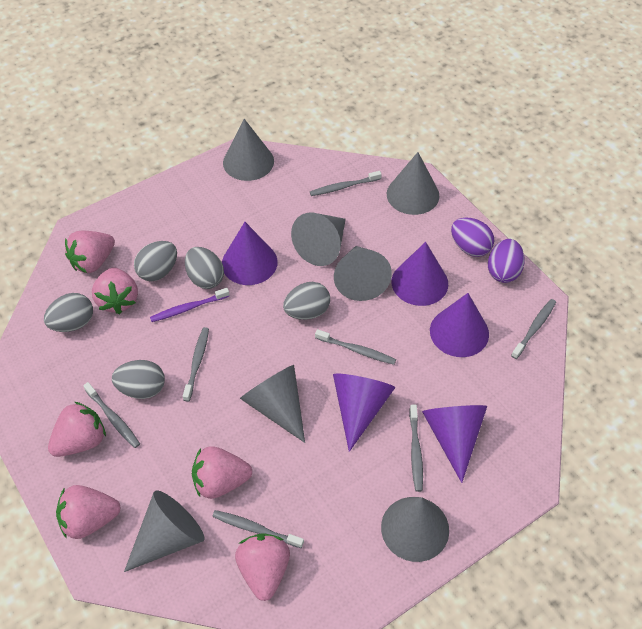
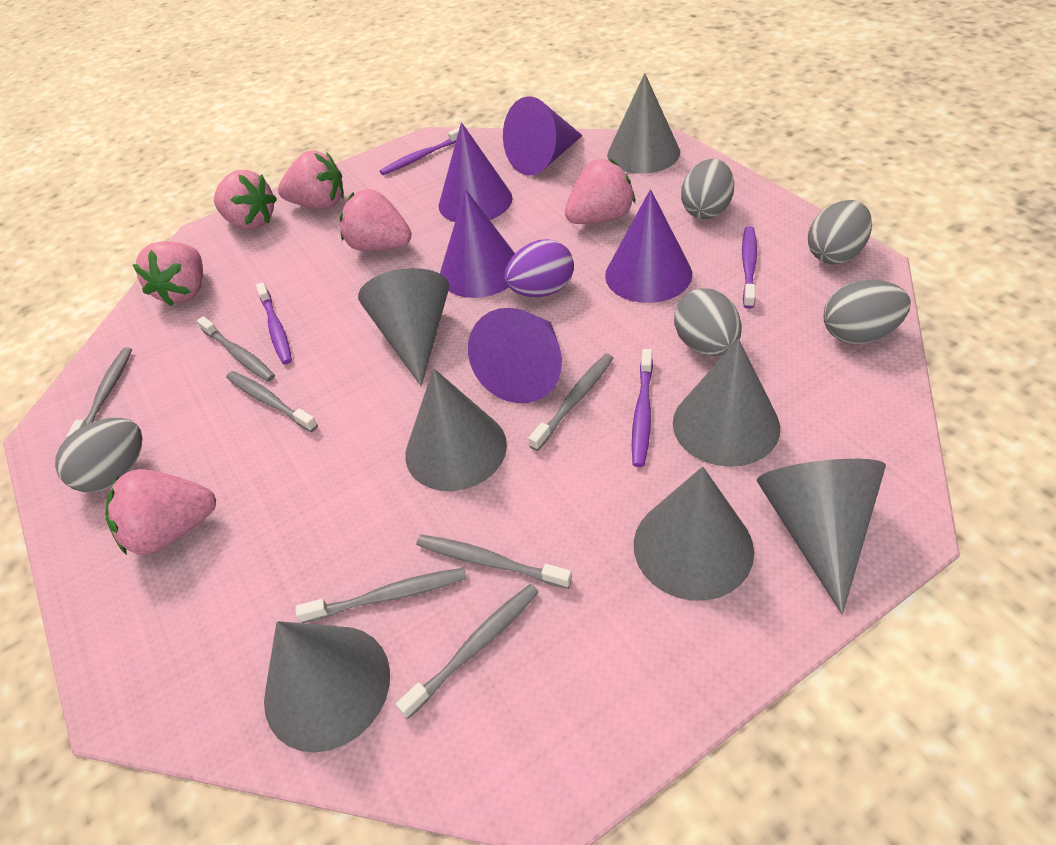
purple egg: 2 -> 1
purple toothbrush: 1 -> 4

